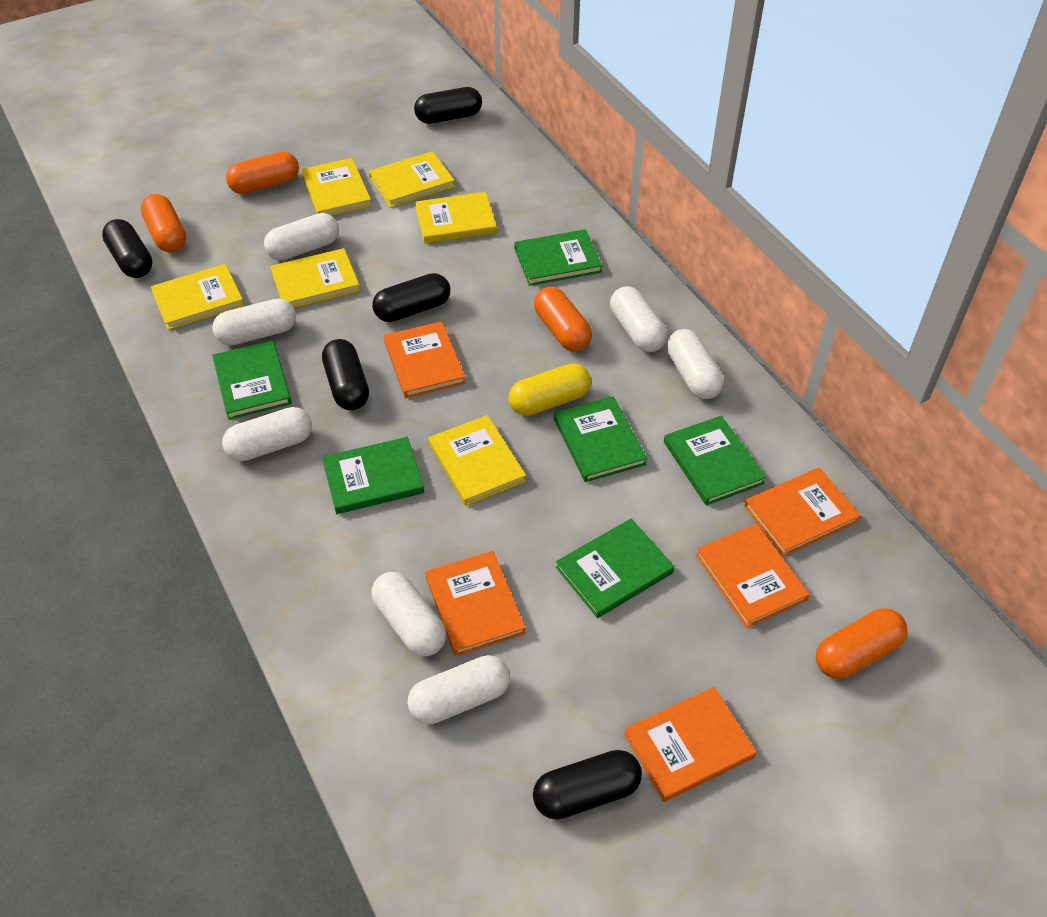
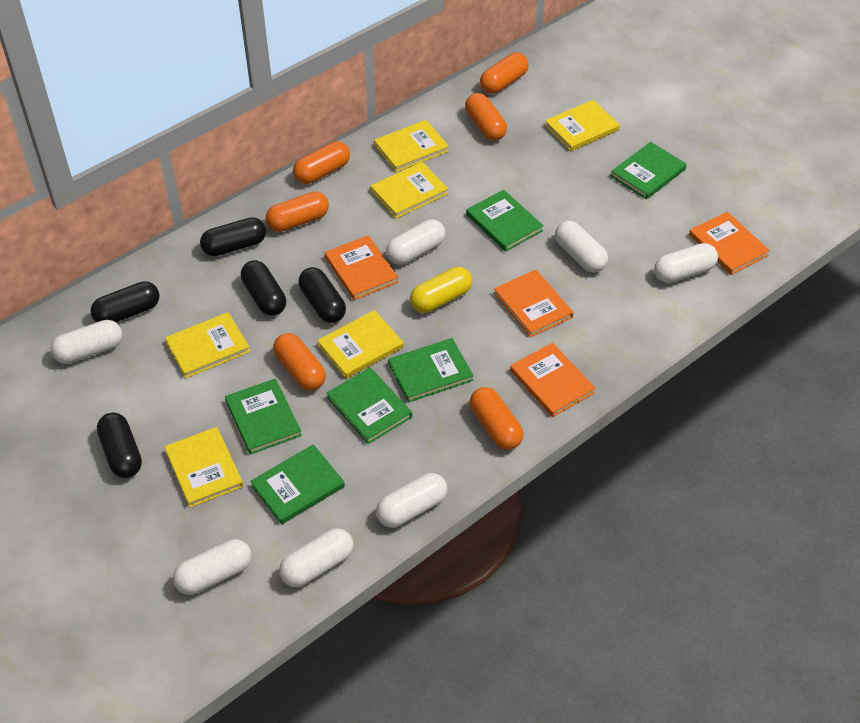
orange book: 5 -> 4
orange capsule: 4 -> 6

